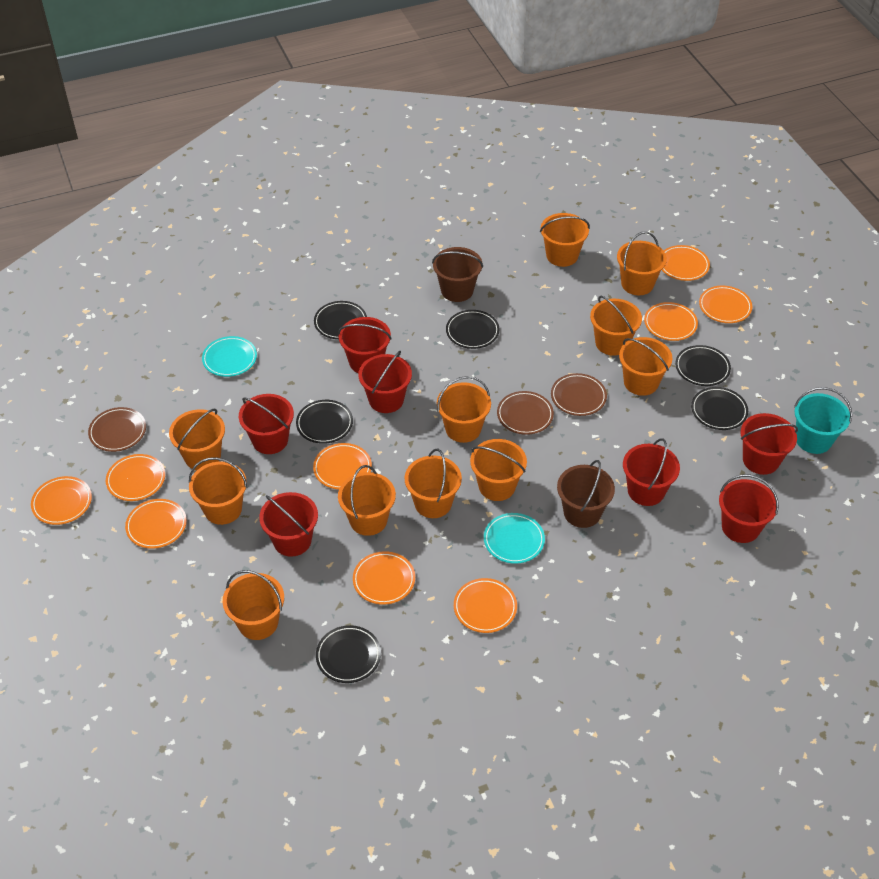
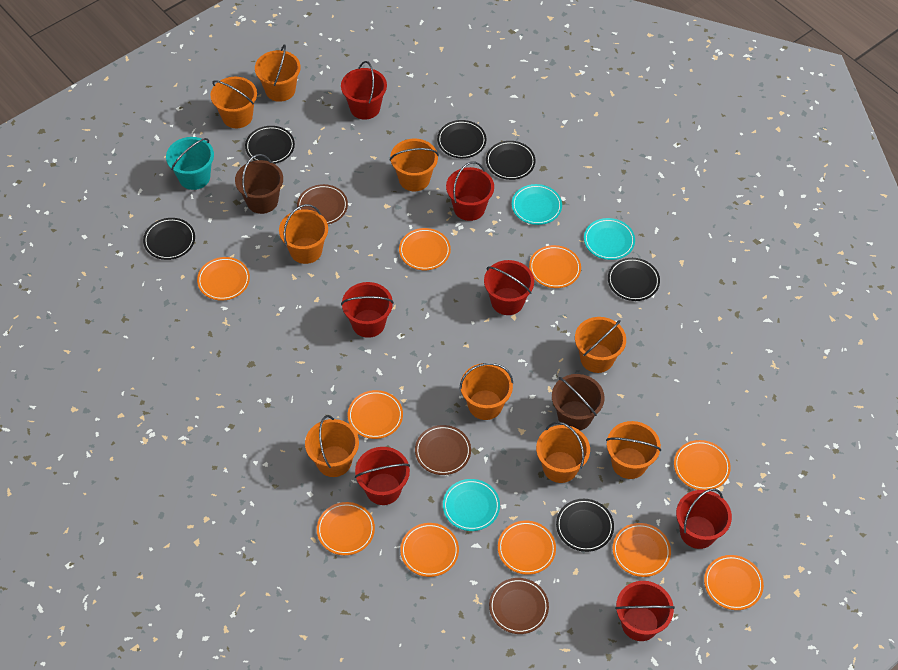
orange bucket: 11 -> 9
orange plate: 9 -> 10
turquoise plate: 2 -> 3

